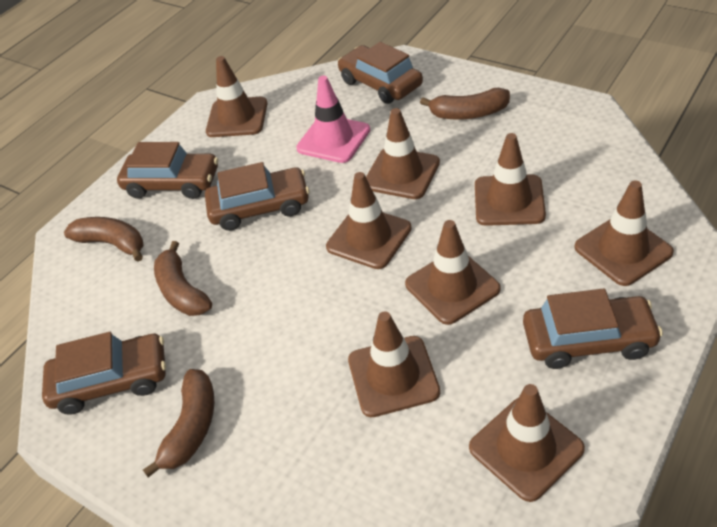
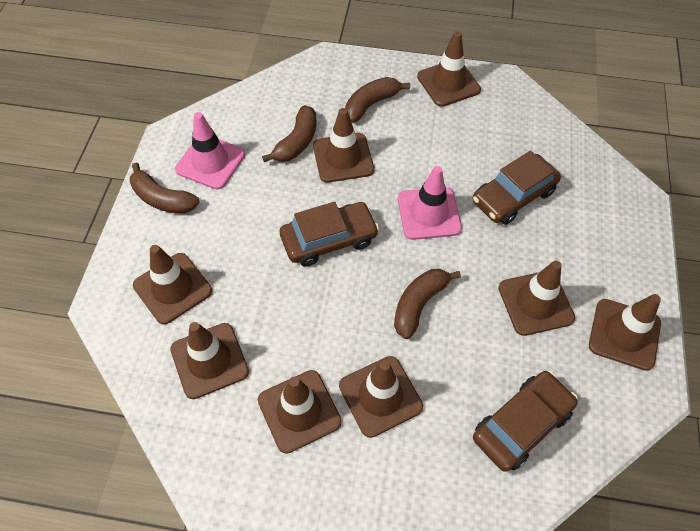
brown car: 5 -> 3
pink traffic cone: 1 -> 2

